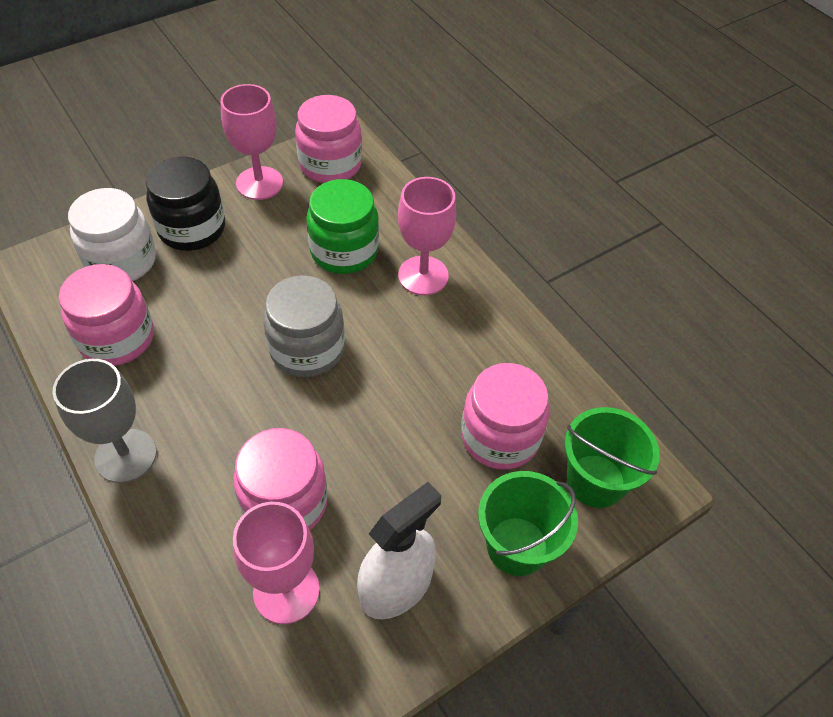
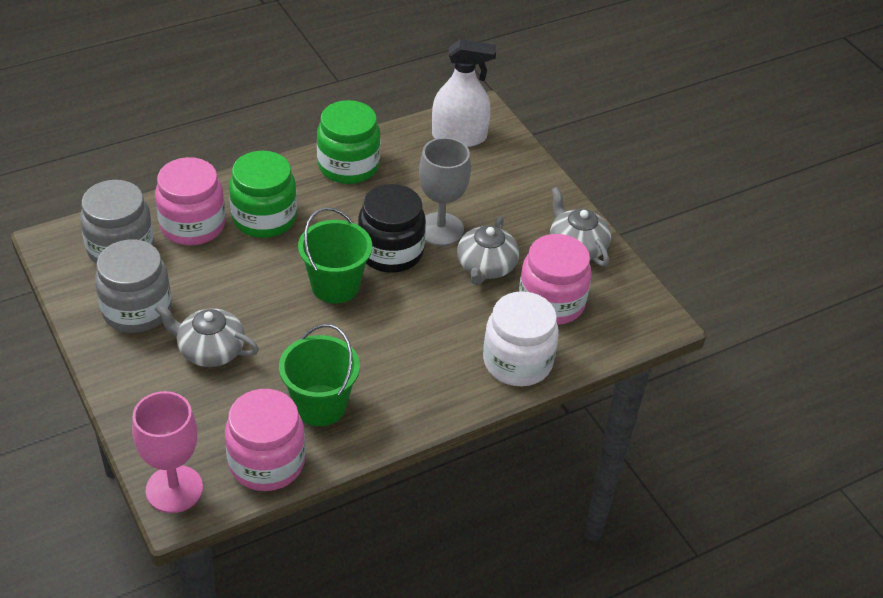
green jar: 1 -> 2
grey jar: 1 -> 2
grey teapot: 0 -> 3
pink goblet: 3 -> 1
pink jar: 4 -> 3

